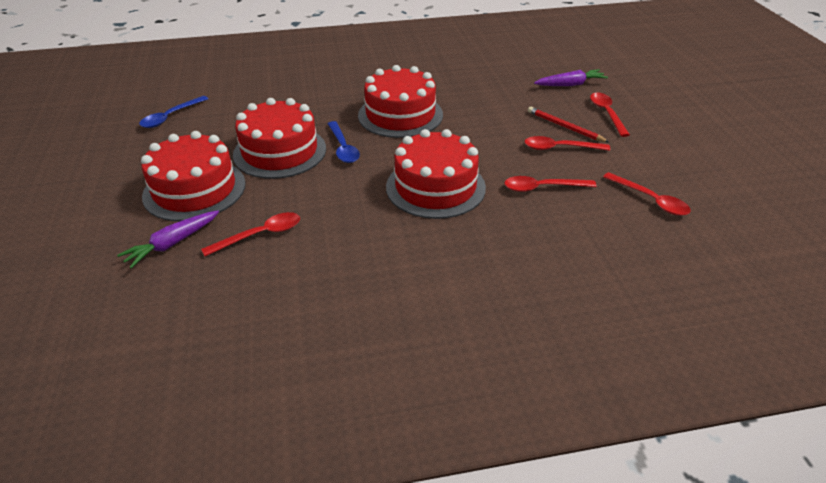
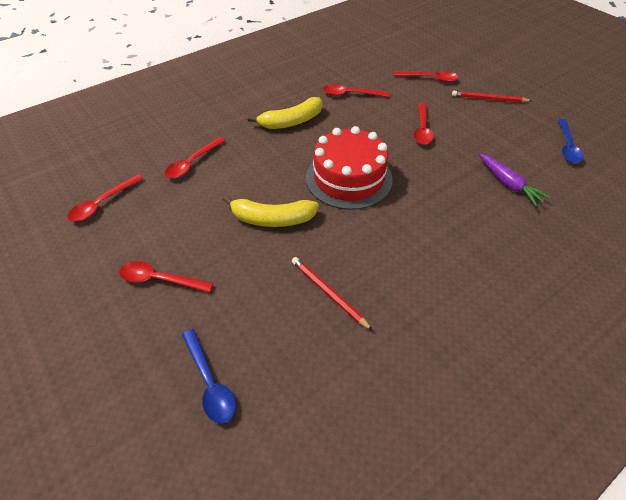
purple carrot: 2 -> 1
red cake: 4 -> 1
red pencil: 1 -> 2
red spoon: 5 -> 6
yellow banana: 0 -> 2

